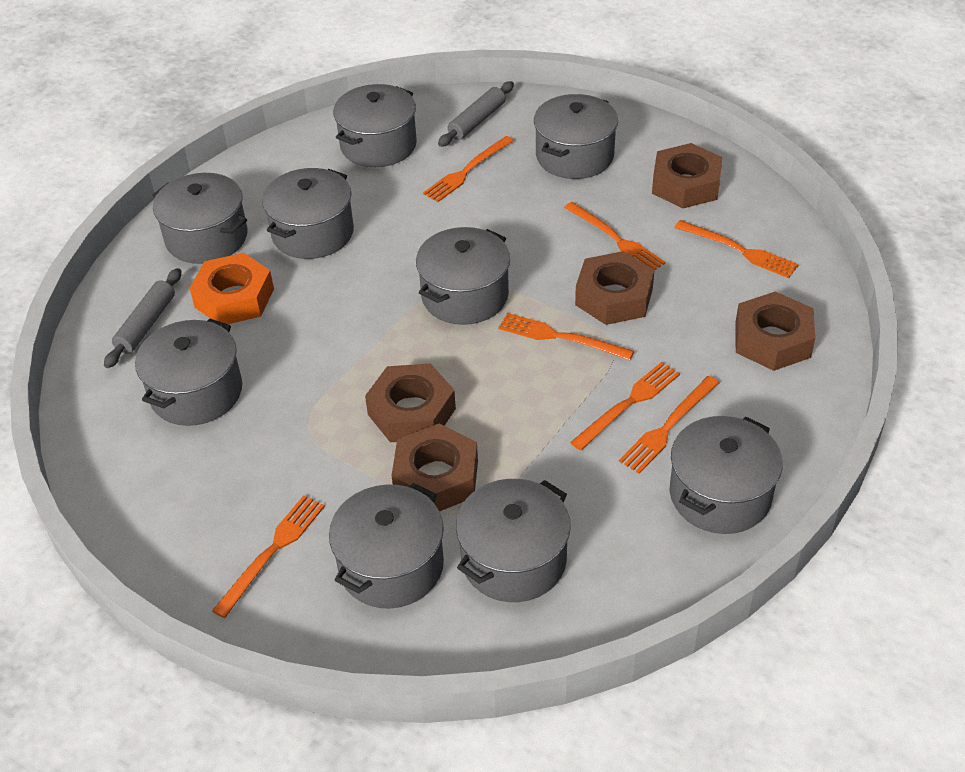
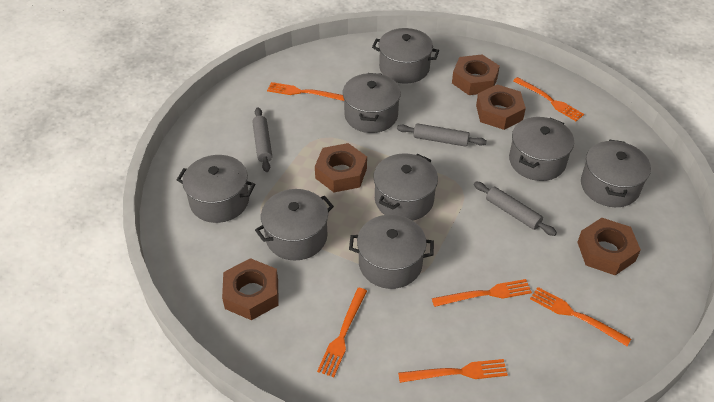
grey pot: 9 -> 8
grey rolling pin: 2 -> 3
orange fork: 7 -> 6
orange nut: 1 -> 0

